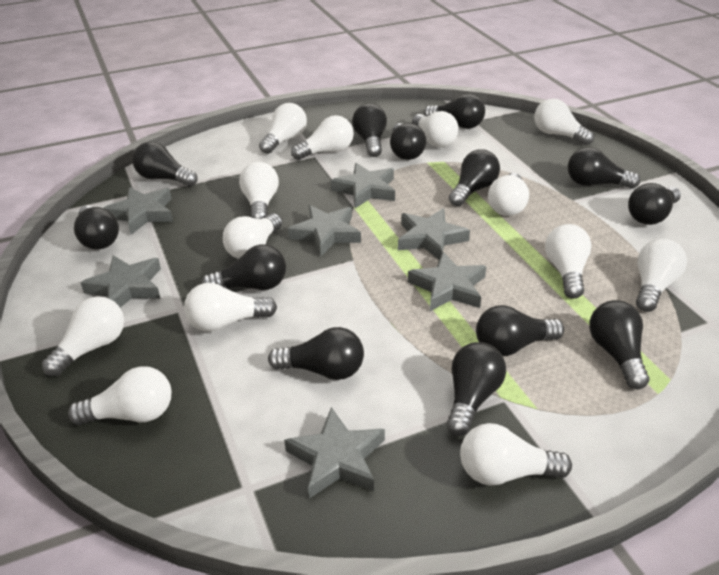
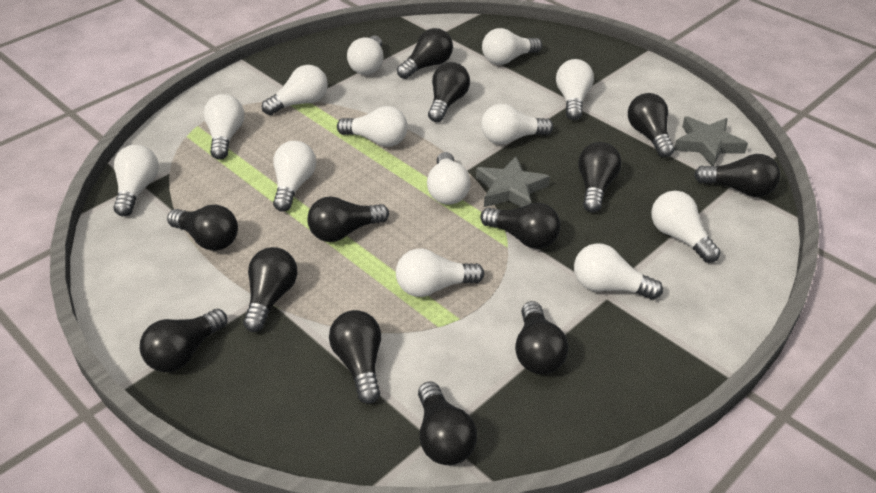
grey star: 7 -> 2

